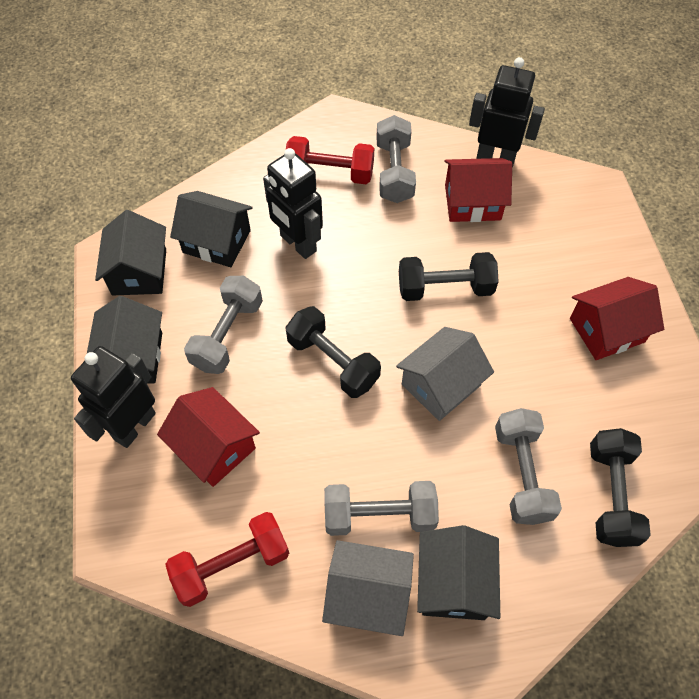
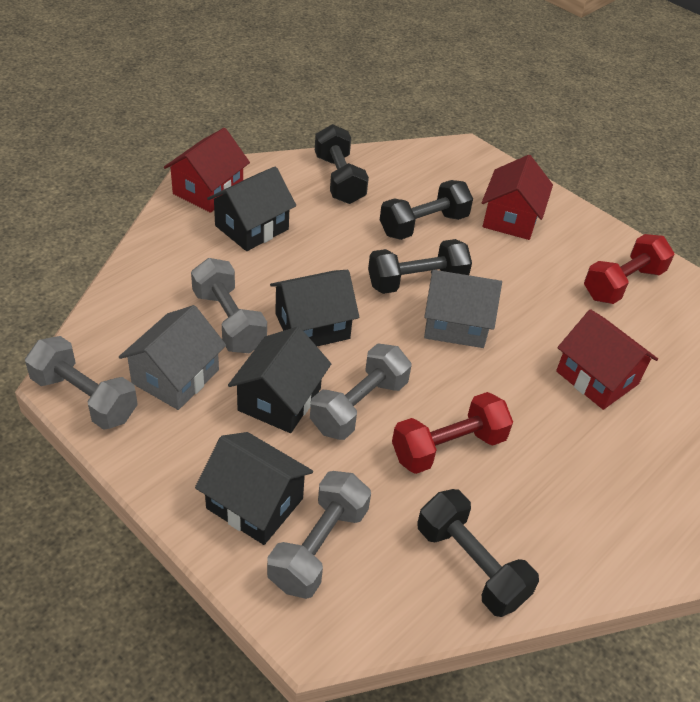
black dumbbell: 3 -> 4
black robot: 3 -> 0

